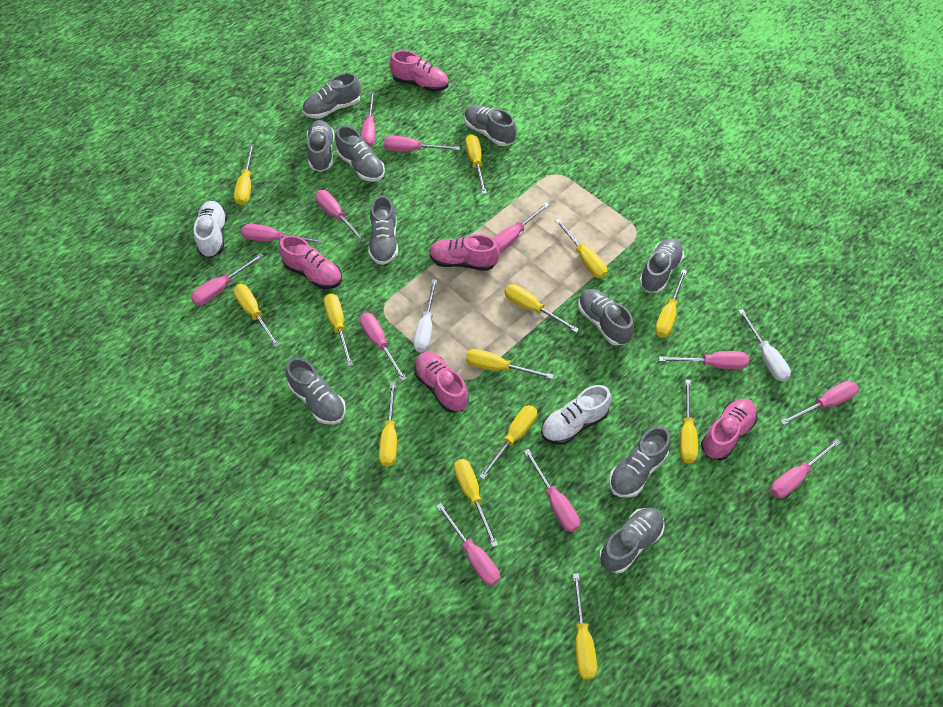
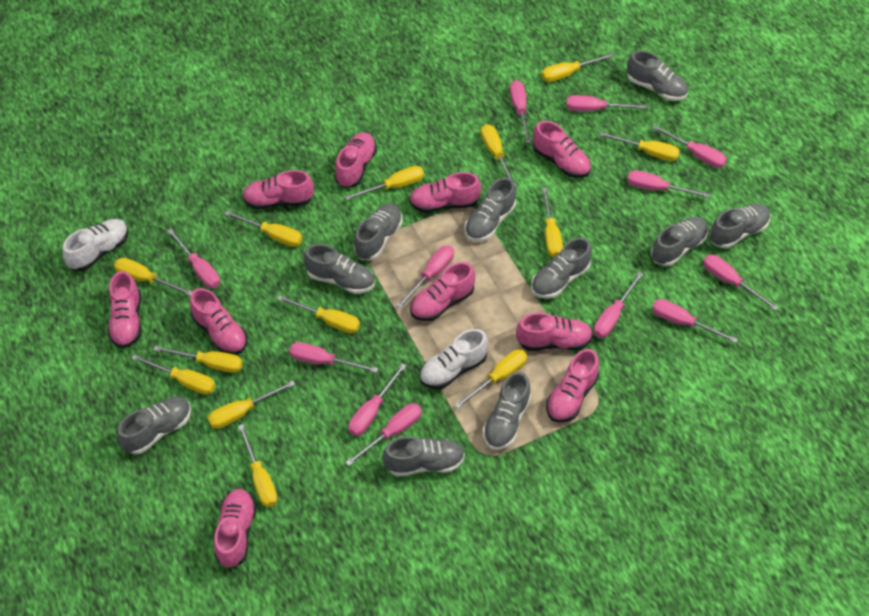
pink shoe: 5 -> 10
white screwdriver: 2 -> 0

